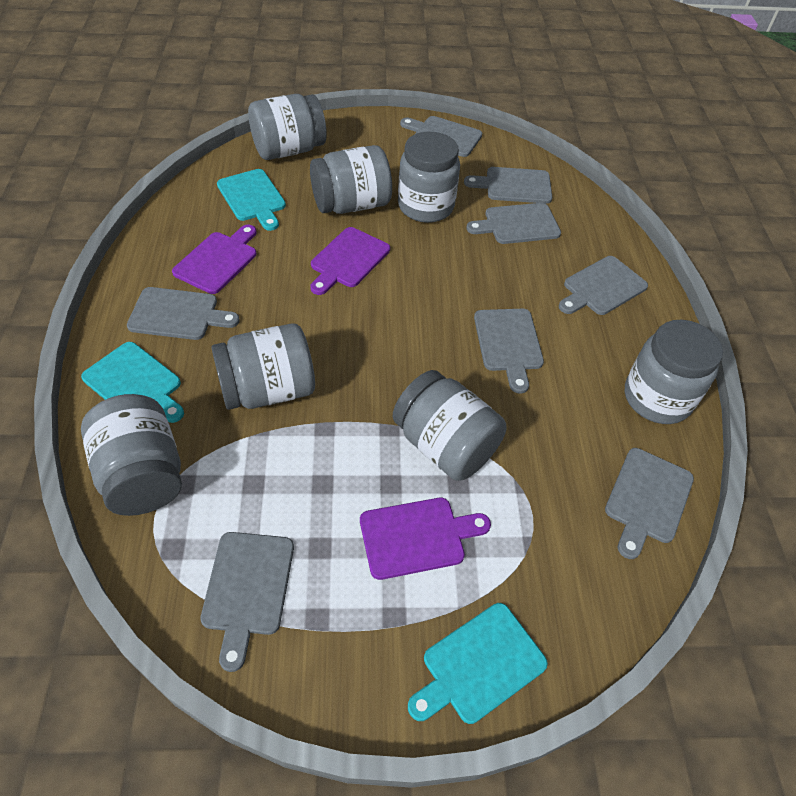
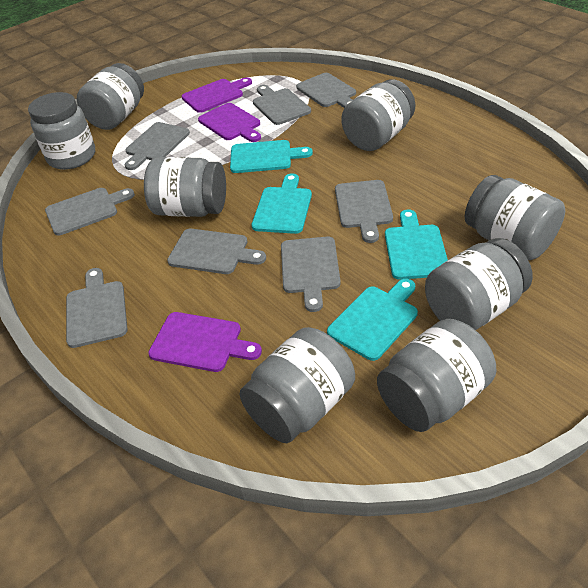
grey jar: 7 -> 8
turquoise cutting board: 3 -> 4

